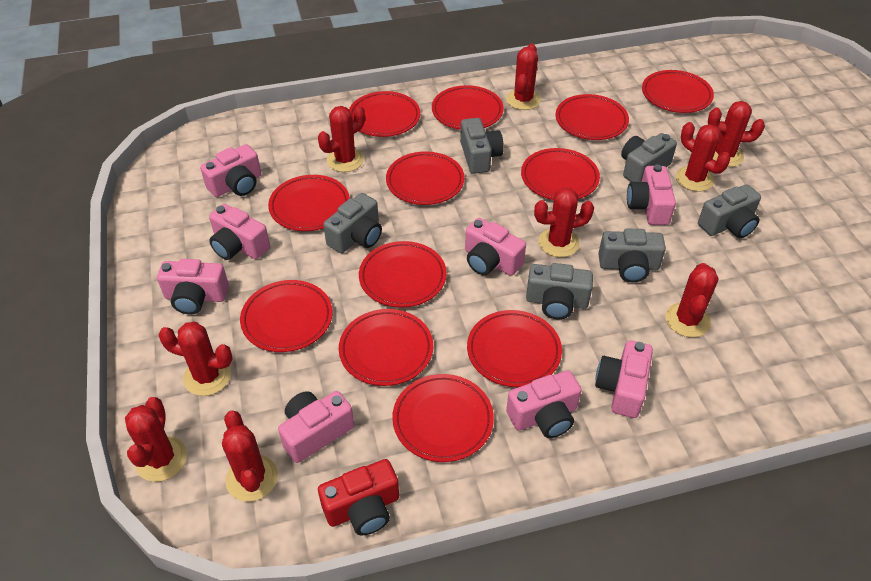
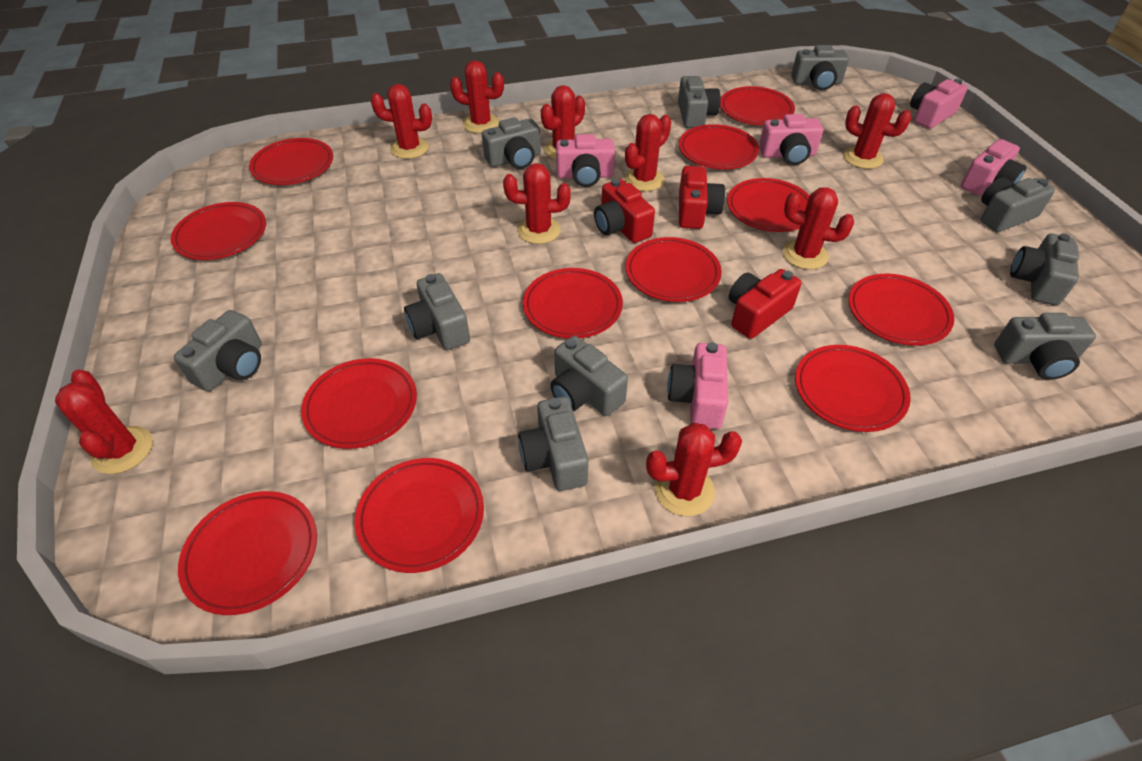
grey camera: 6 -> 10
pink camera: 8 -> 5
red camera: 1 -> 3

